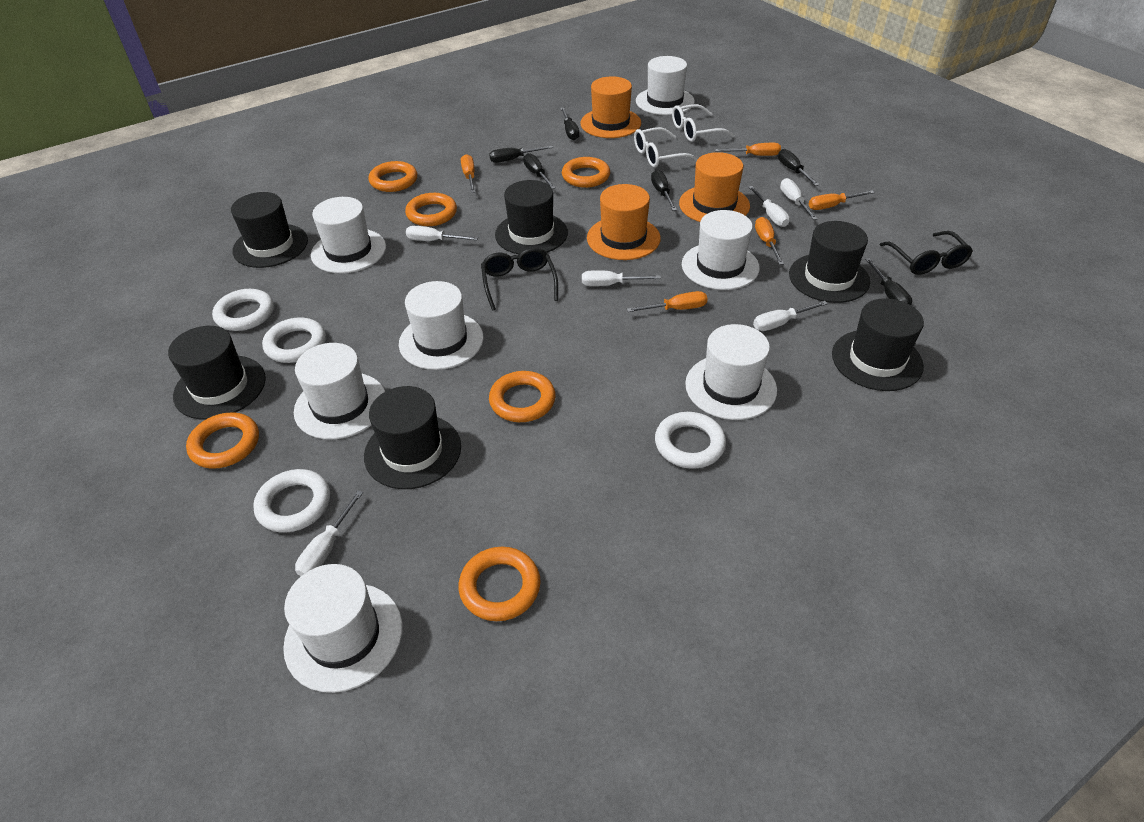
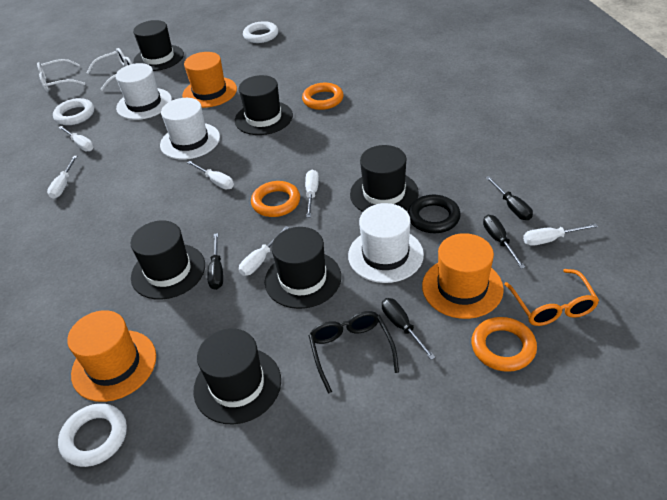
black glasses: 2 -> 1
black ring: 0 -> 1
black screwdriver: 6 -> 4
orange glasses: 0 -> 1
orange ring: 6 -> 3
orange screwdriver: 5 -> 0
white hat: 7 -> 3
white ring: 4 -> 3

